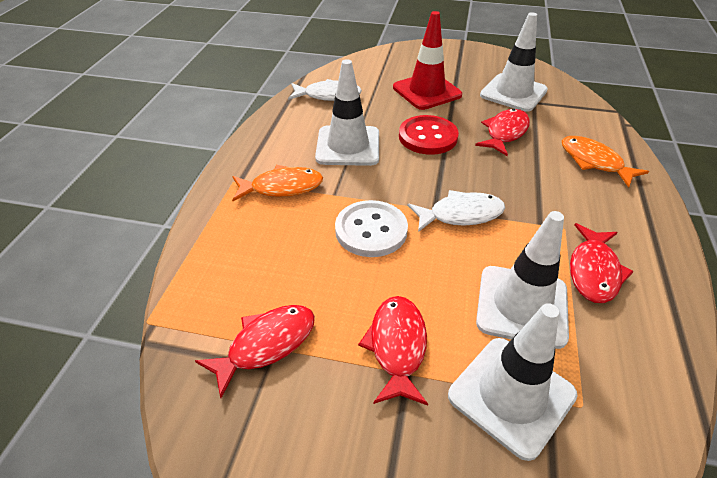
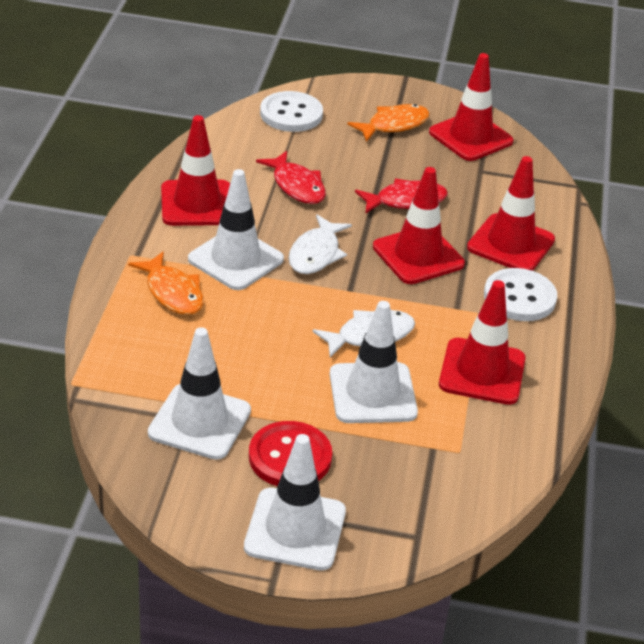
red fish: 4 -> 2
red traffic cone: 1 -> 5
white button: 1 -> 2

